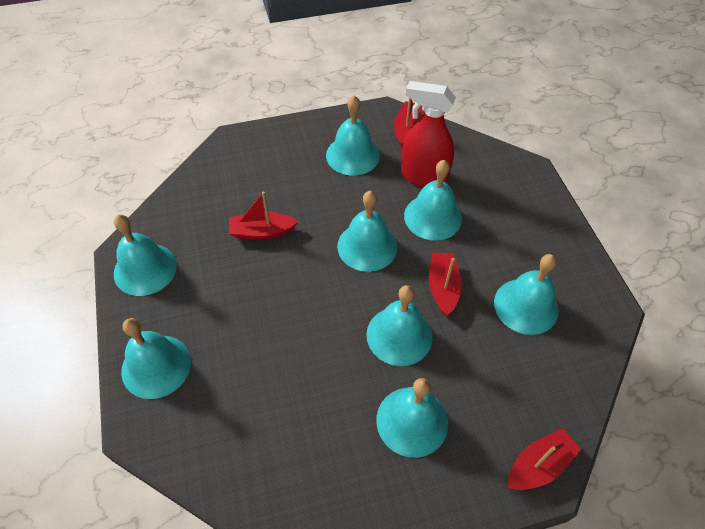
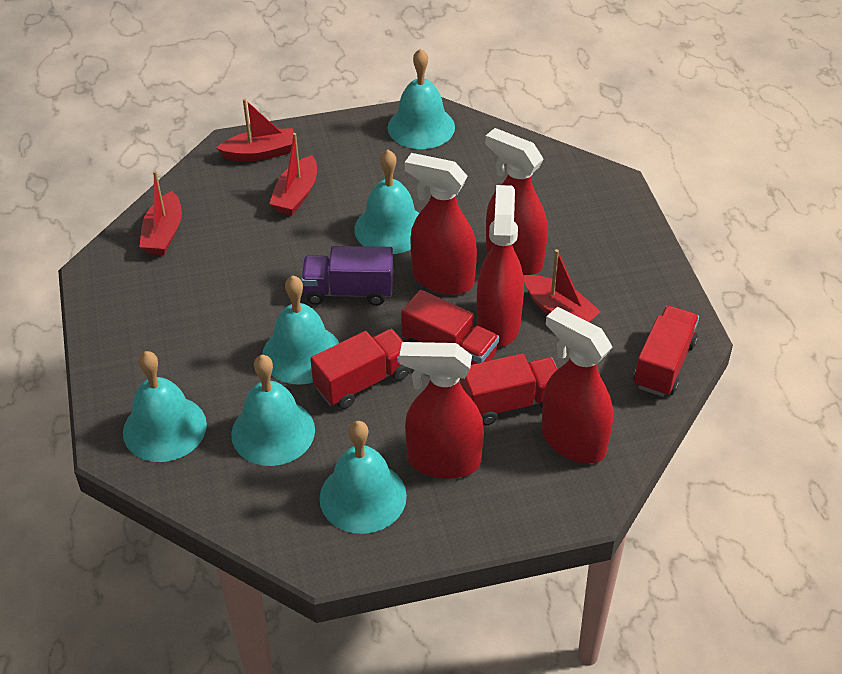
purple truck: 0 -> 1
red spray bottle: 1 -> 5
red truck: 0 -> 4
turquoise bell: 8 -> 6

